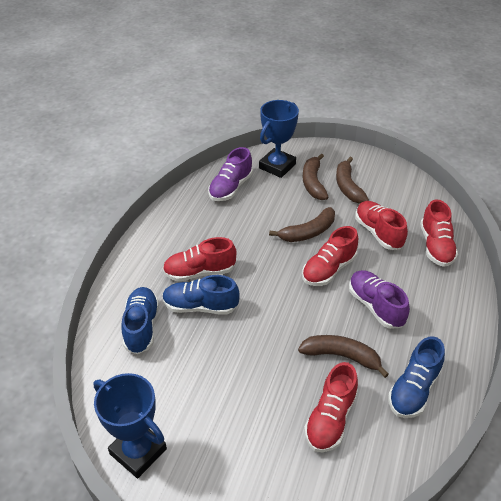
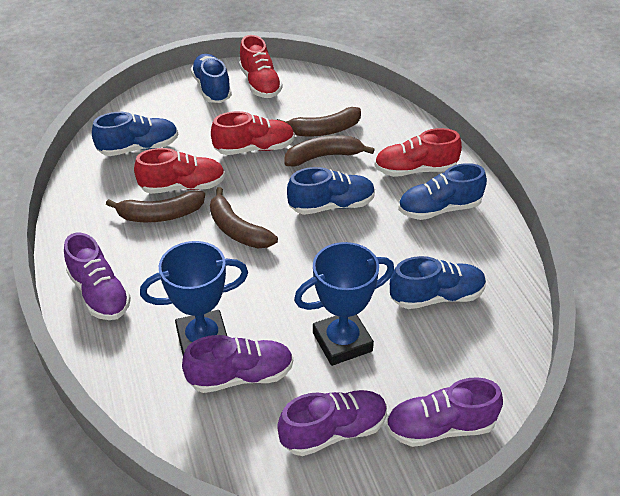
blue shoe: 3 -> 5
purple shoe: 2 -> 4
red shoe: 5 -> 4

